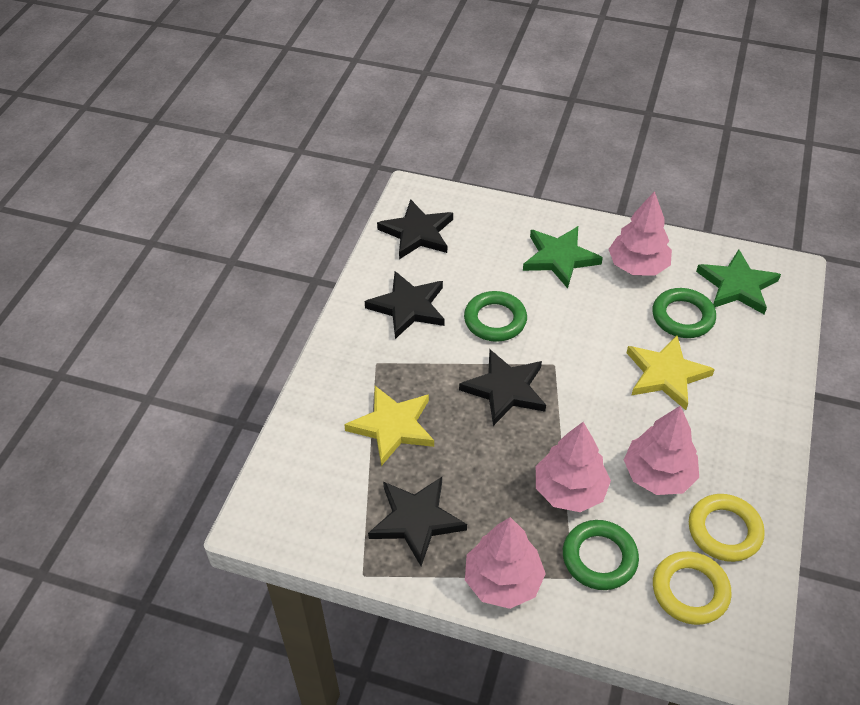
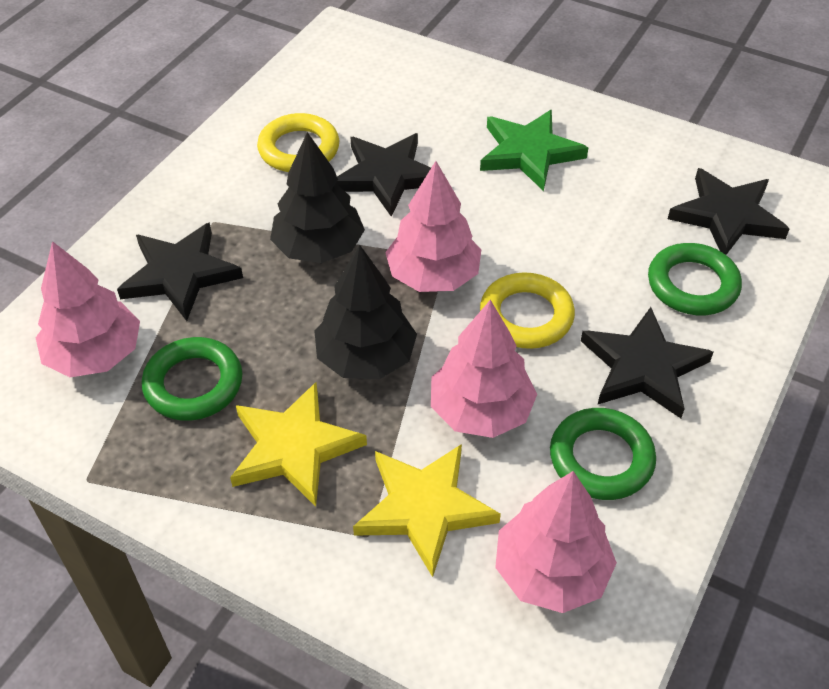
black tree: 0 -> 2
green star: 2 -> 1

